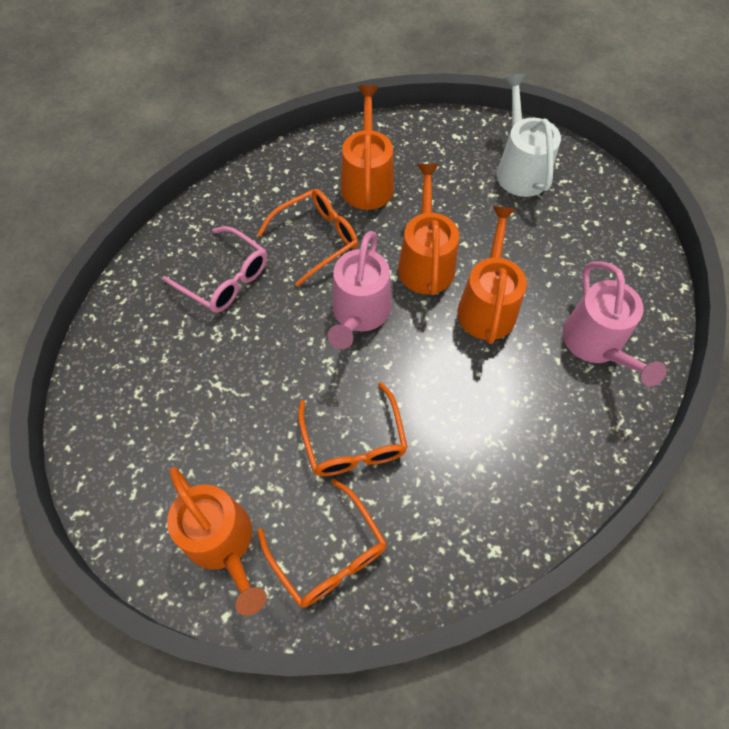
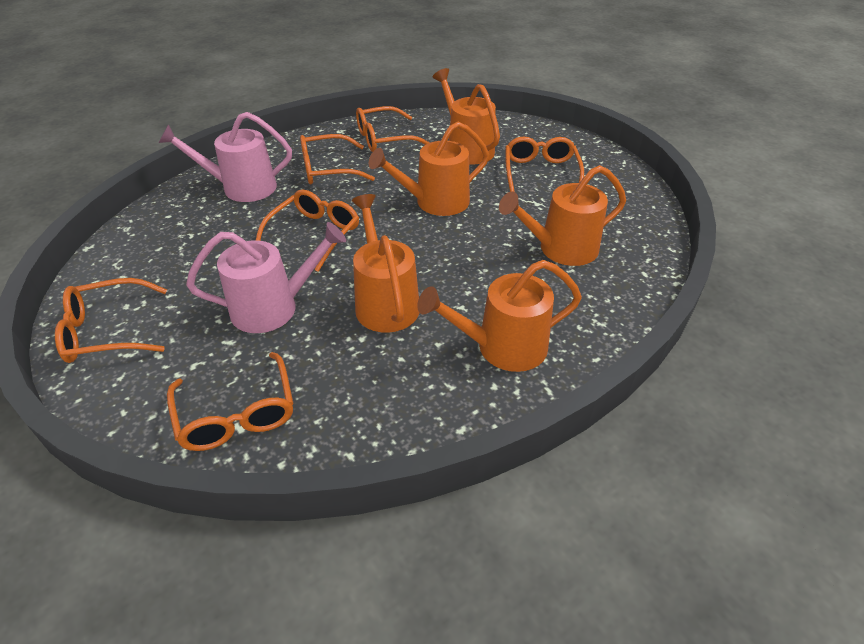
orange glasses: 3 -> 6
orange watering can: 4 -> 5
pink glasses: 1 -> 0
white watering can: 1 -> 0

